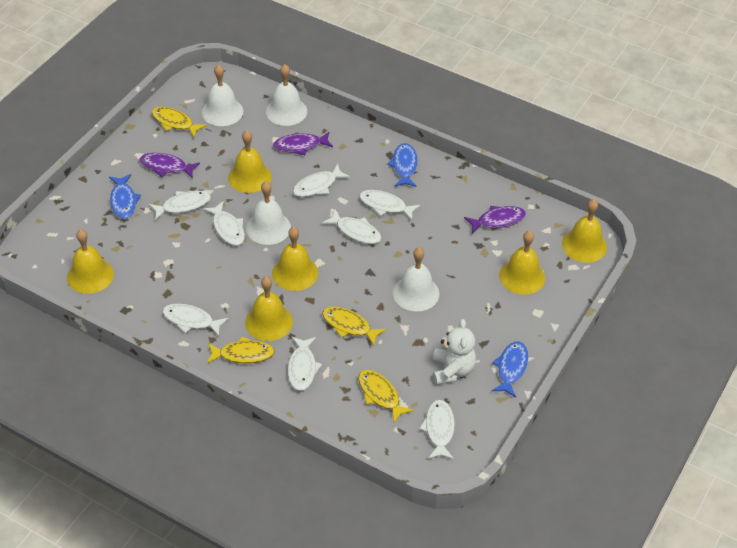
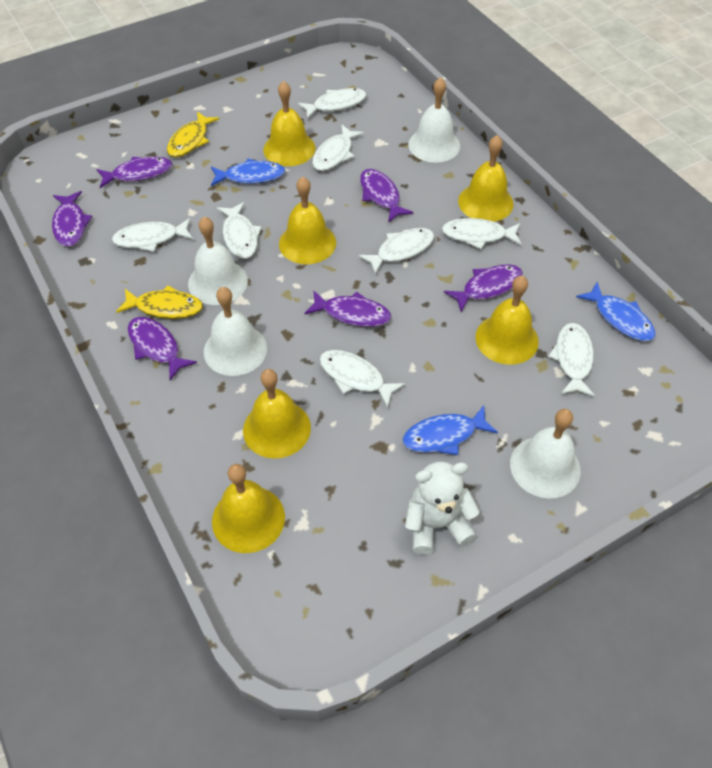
purple fish: 3 -> 6
yellow fish: 4 -> 2

